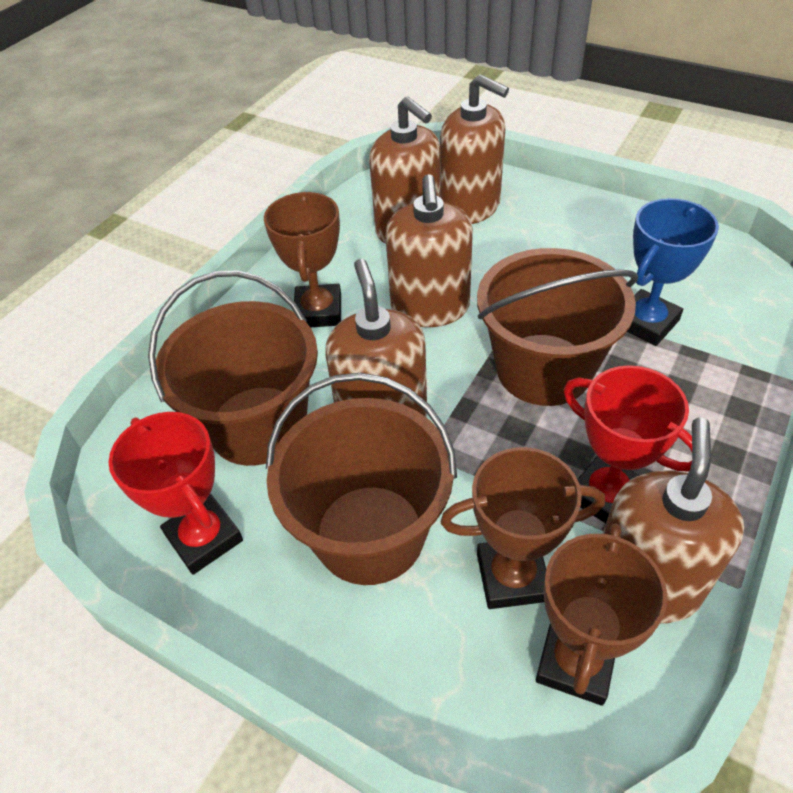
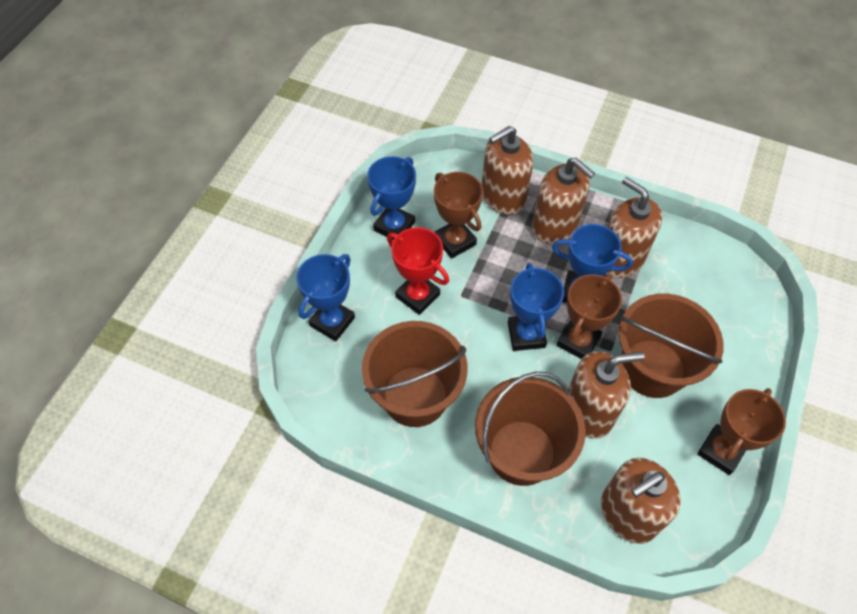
blue trophy: 1 -> 4
red trophy: 2 -> 1

